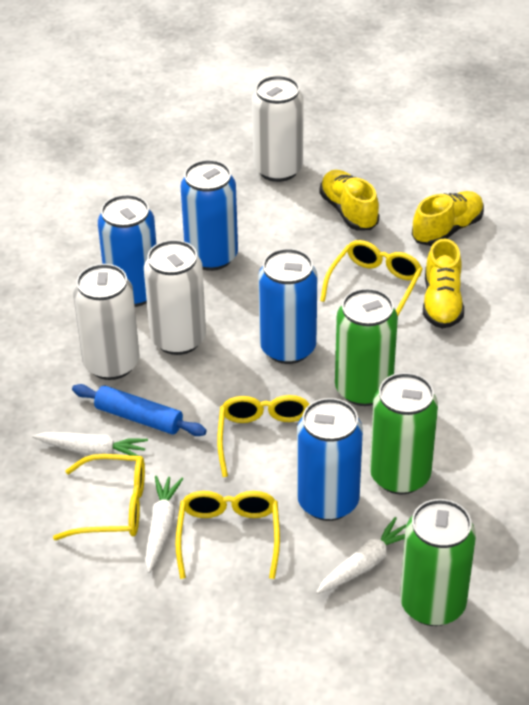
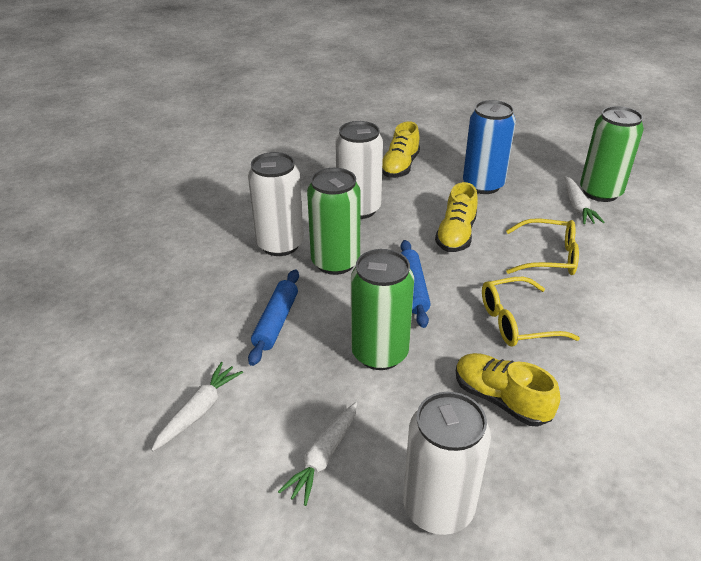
blue can: 4 -> 1
blue rolling pin: 1 -> 2
yellow glasses: 4 -> 2

